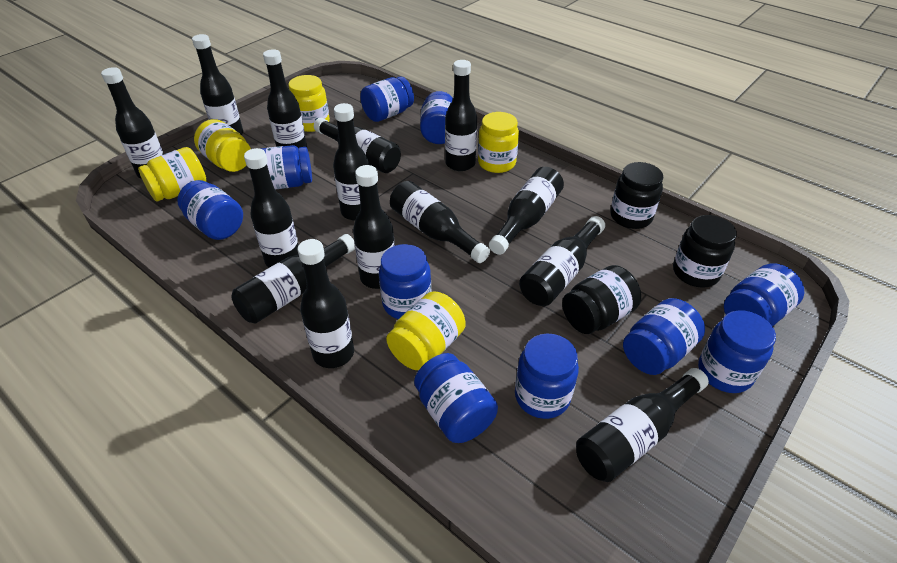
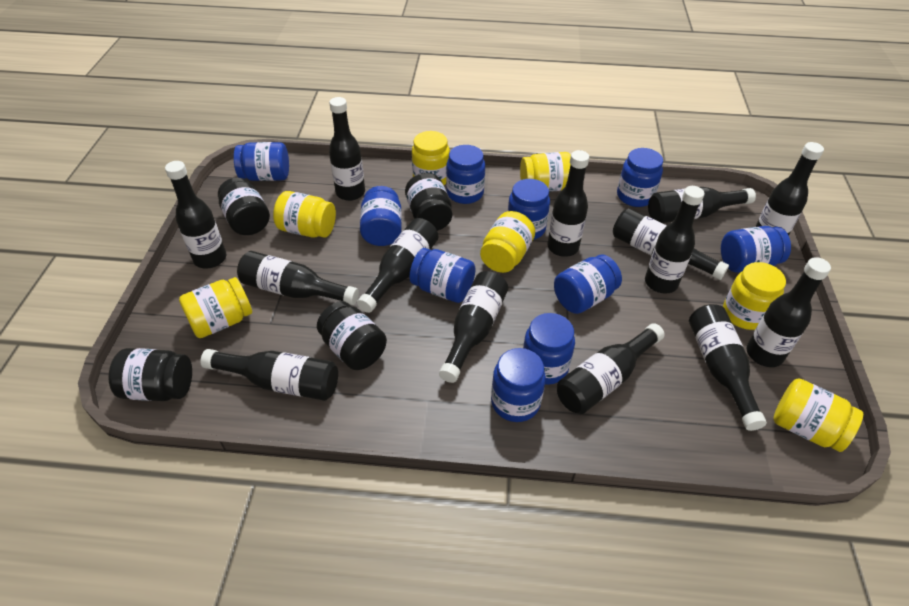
black jar: 3 -> 4
yellow jar: 5 -> 7

